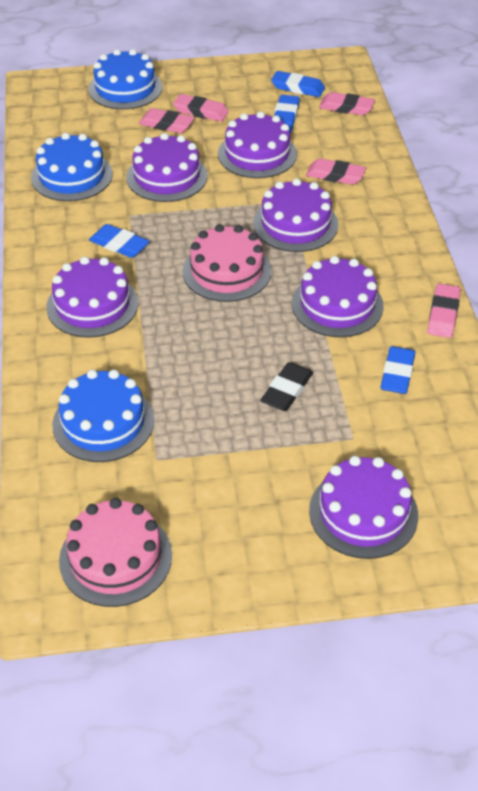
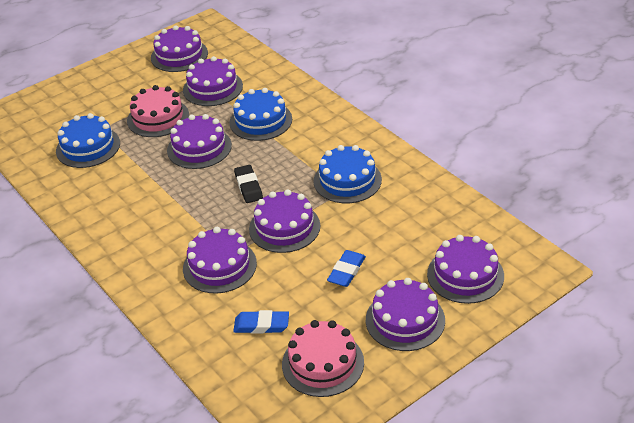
blue eraser: 4 -> 2
pink eraser: 5 -> 0
purple cake: 6 -> 7

